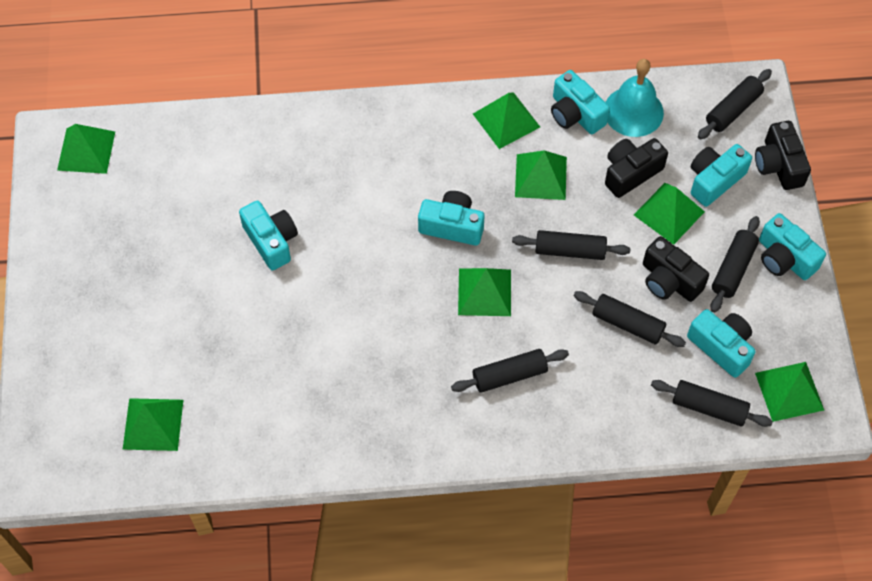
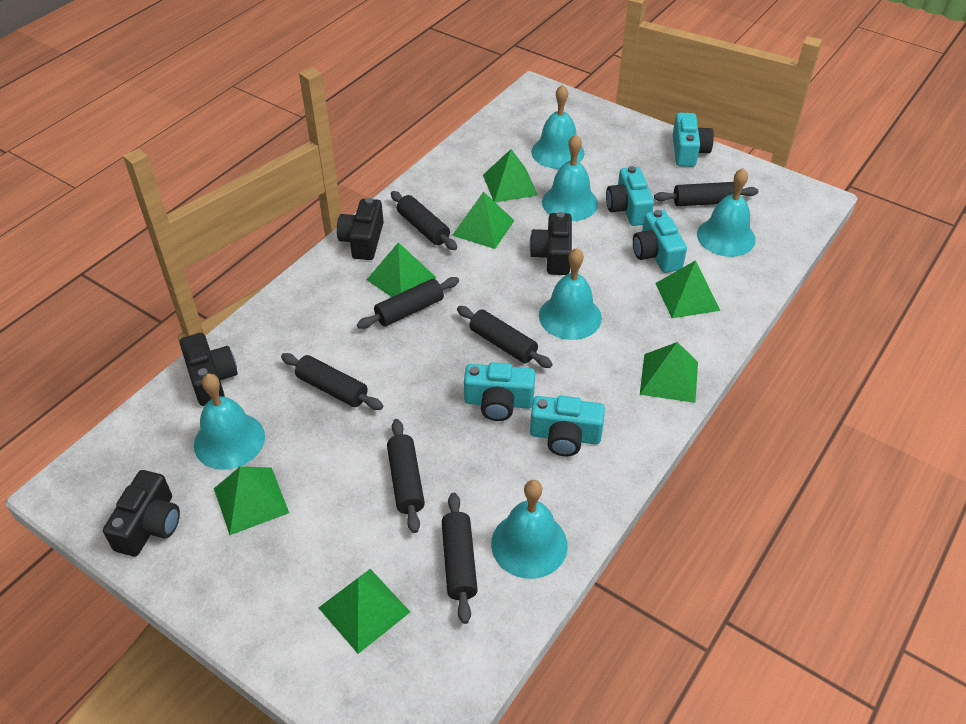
black camera: 3 -> 4
black rolling pin: 6 -> 7
turquoise bell: 1 -> 6
turquoise camera: 6 -> 5

